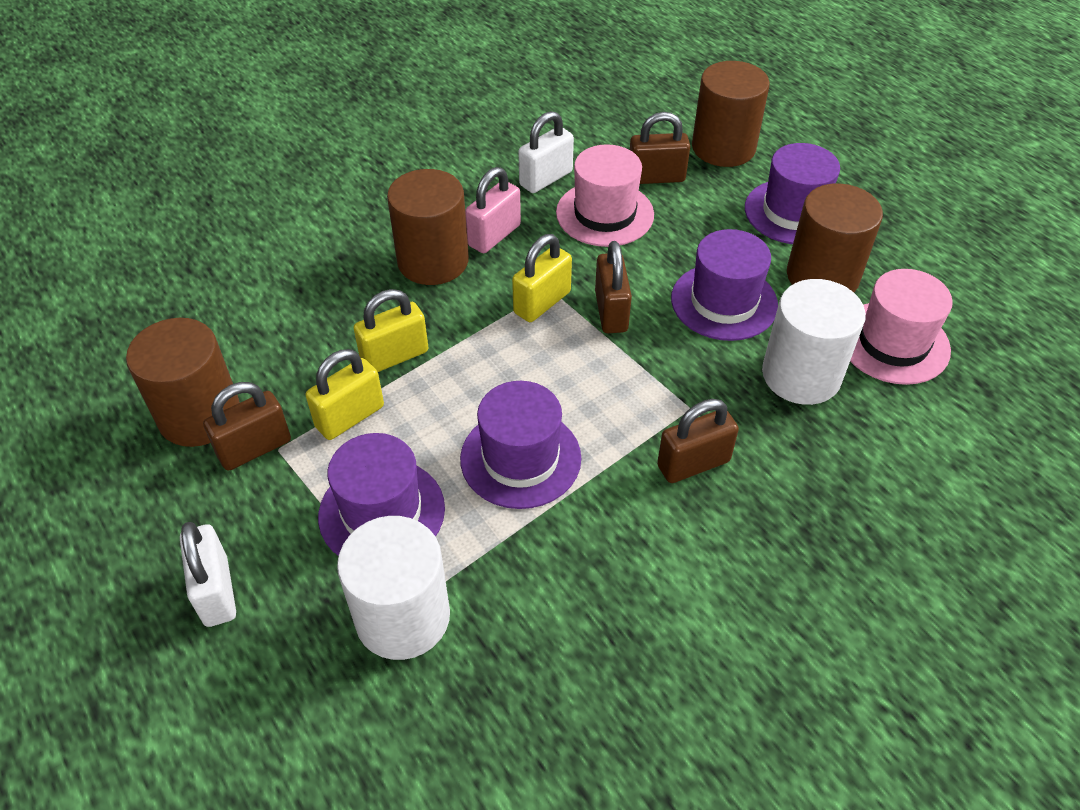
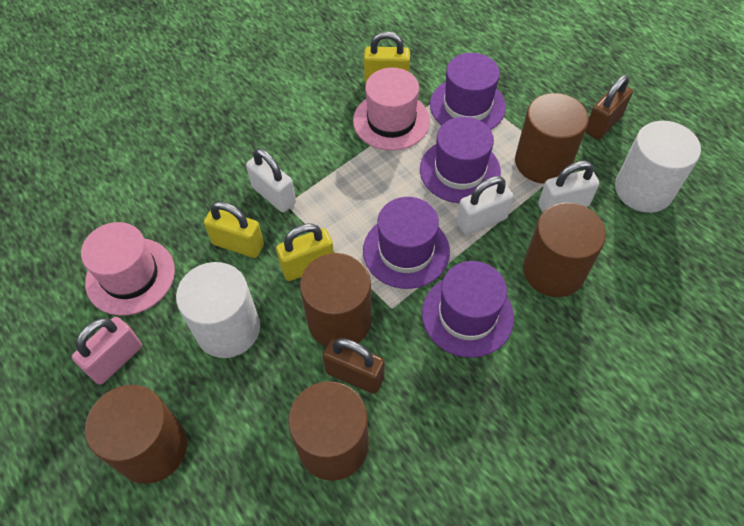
brown cylinder: 4 -> 5
brown padlock: 4 -> 2
white padlock: 2 -> 3

